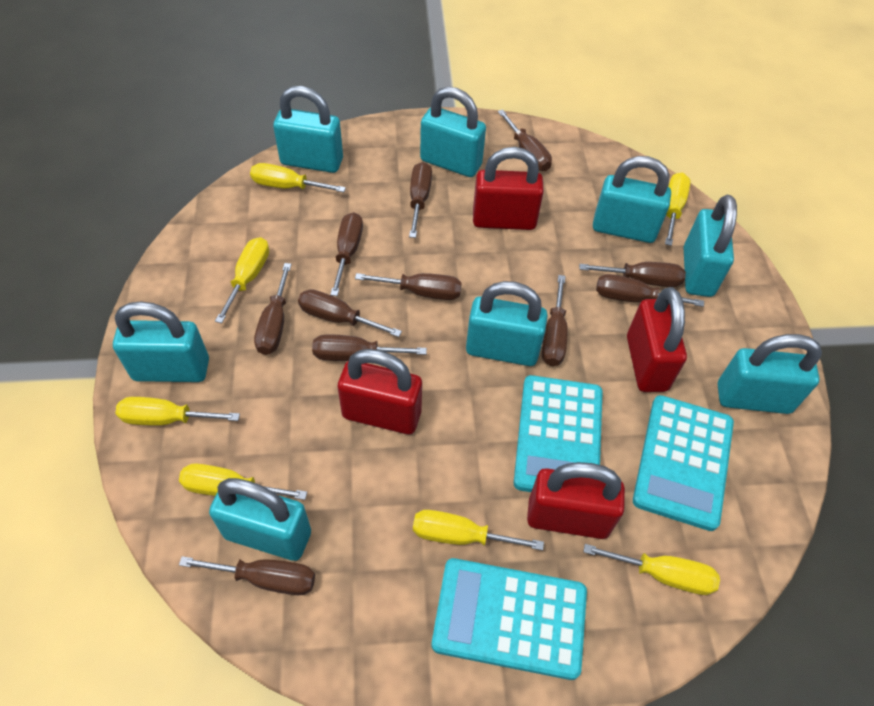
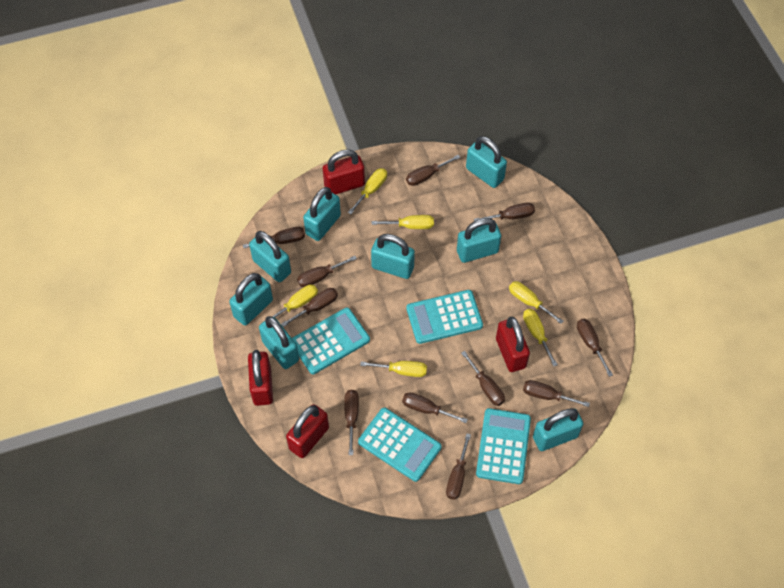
turquoise calculator: 3 -> 4
yellow screwdriver: 7 -> 6

